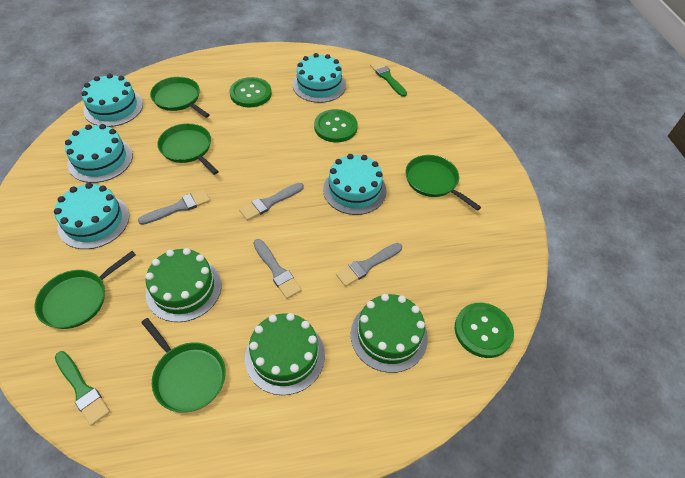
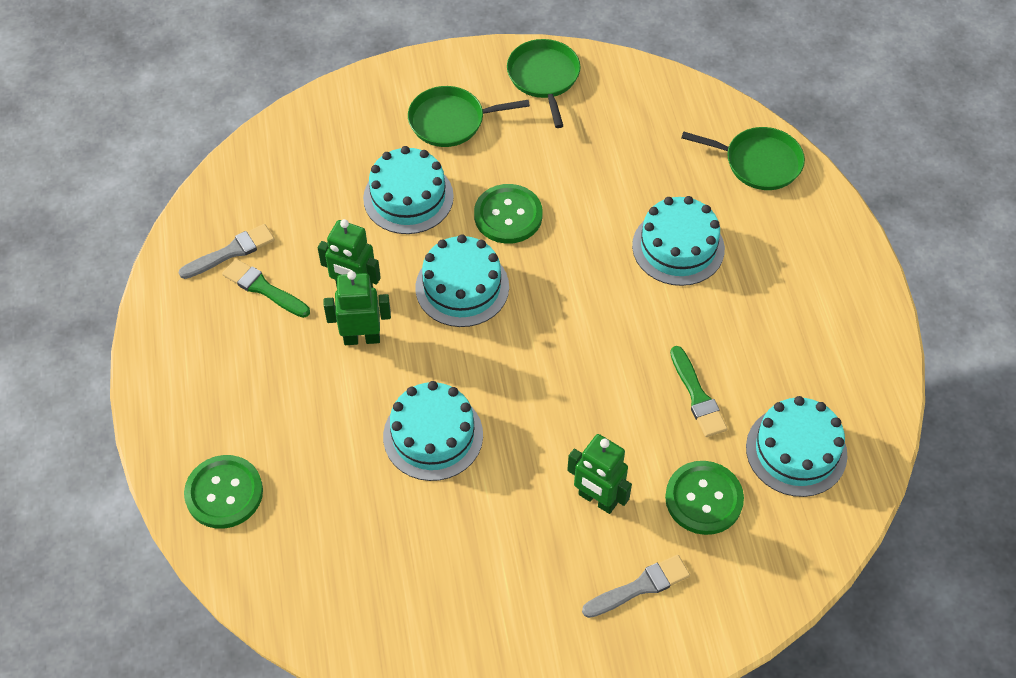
green cake: 3 -> 0
green pan: 5 -> 3
green robot: 0 -> 3
grey brush: 4 -> 2

